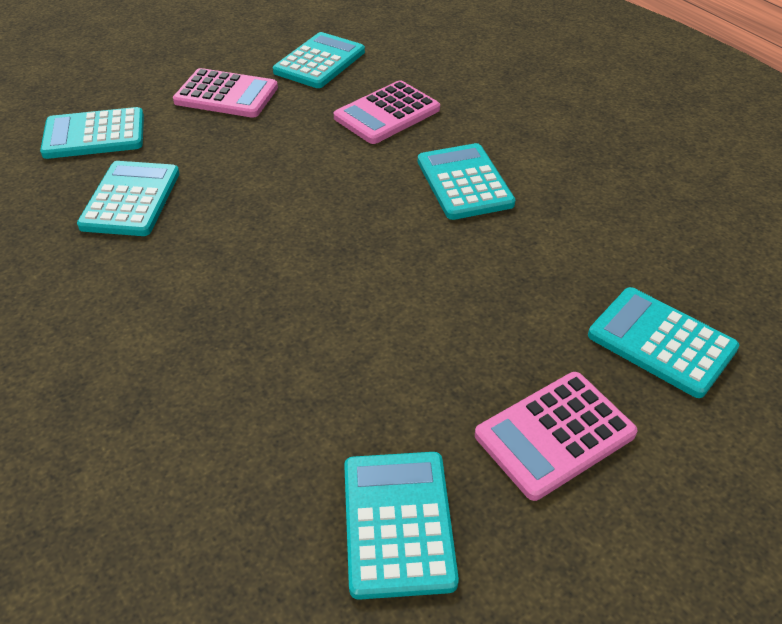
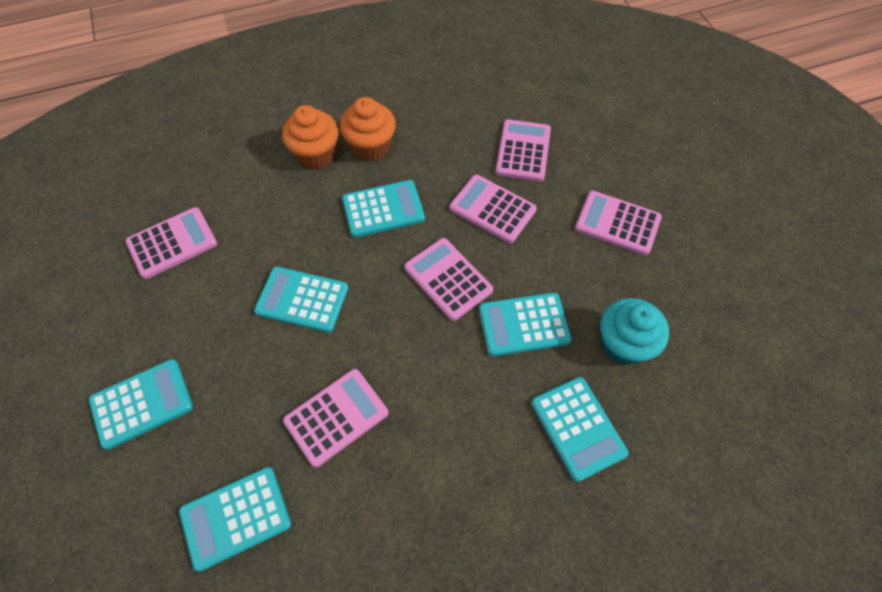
orange cupcake: 0 -> 2
pink calculator: 3 -> 6
turquoise cupcake: 0 -> 1

